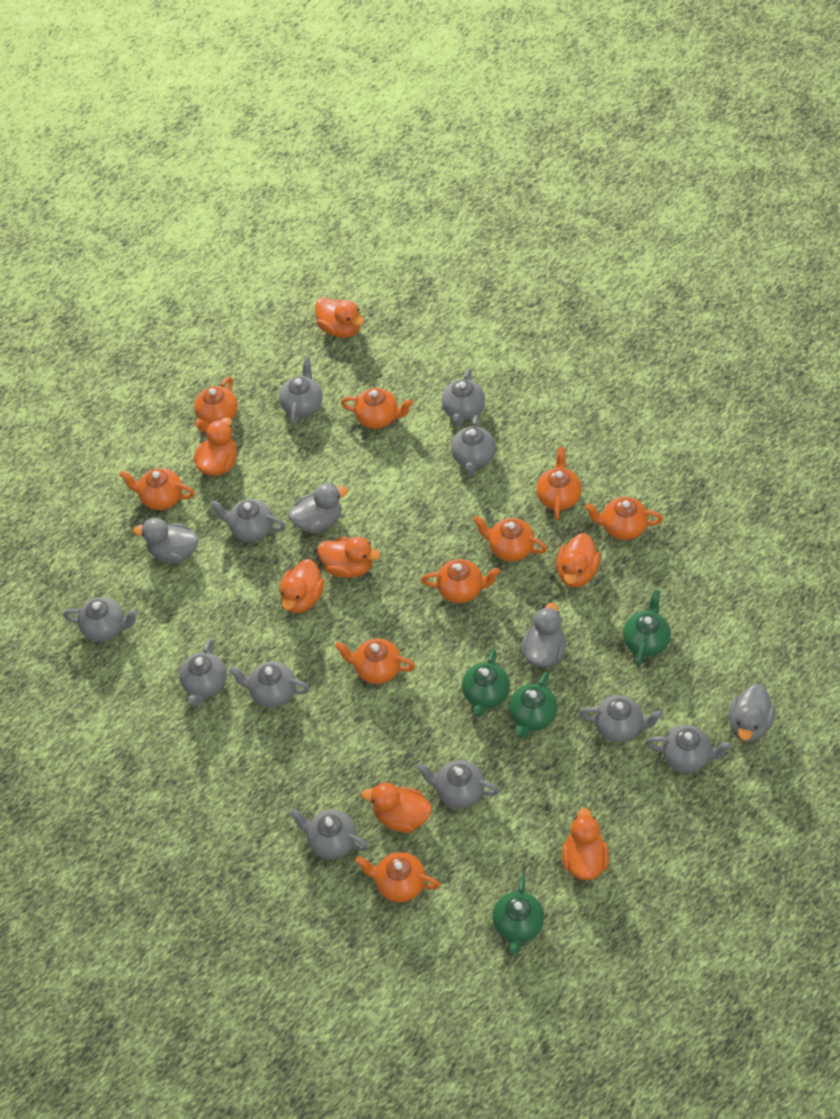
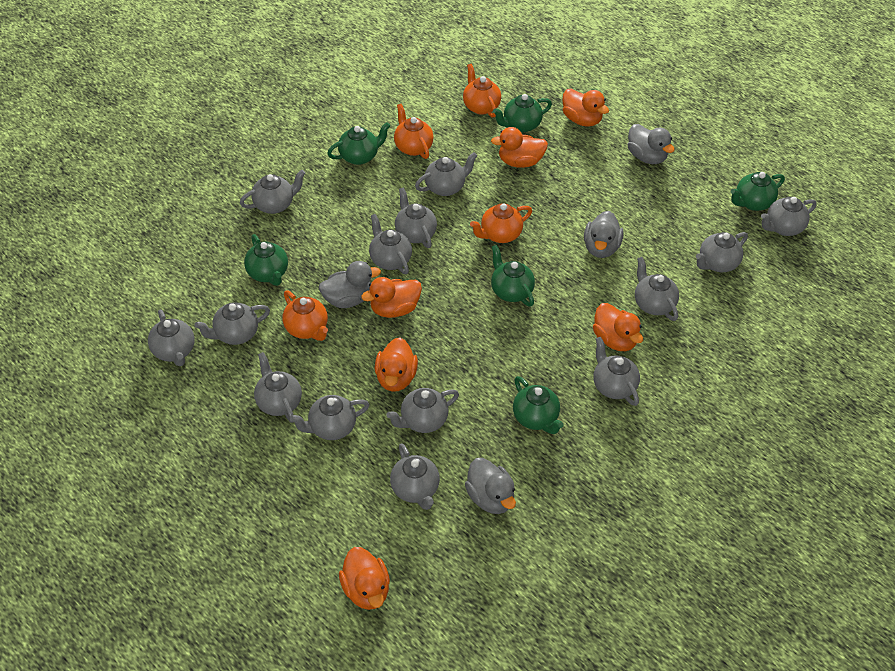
green teapot: 4 -> 6
grey teapot: 11 -> 14
orange duck: 7 -> 6
orange teapot: 9 -> 4

